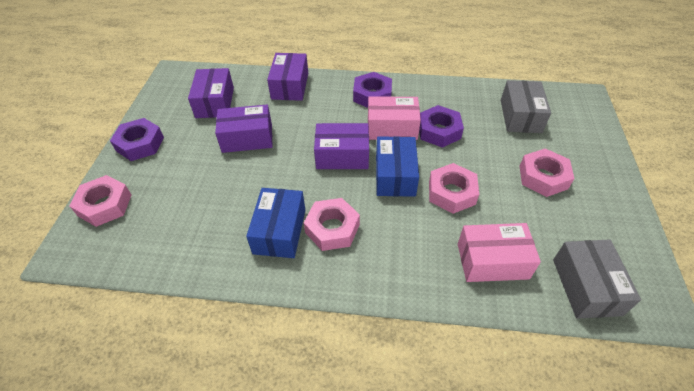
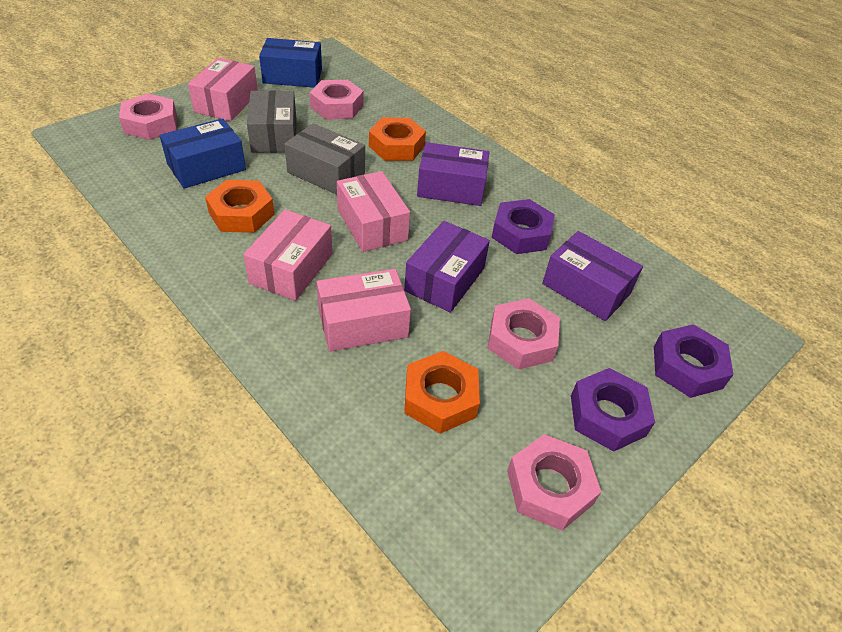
orange nut: 0 -> 3
pink box: 2 -> 4
purple box: 4 -> 3

